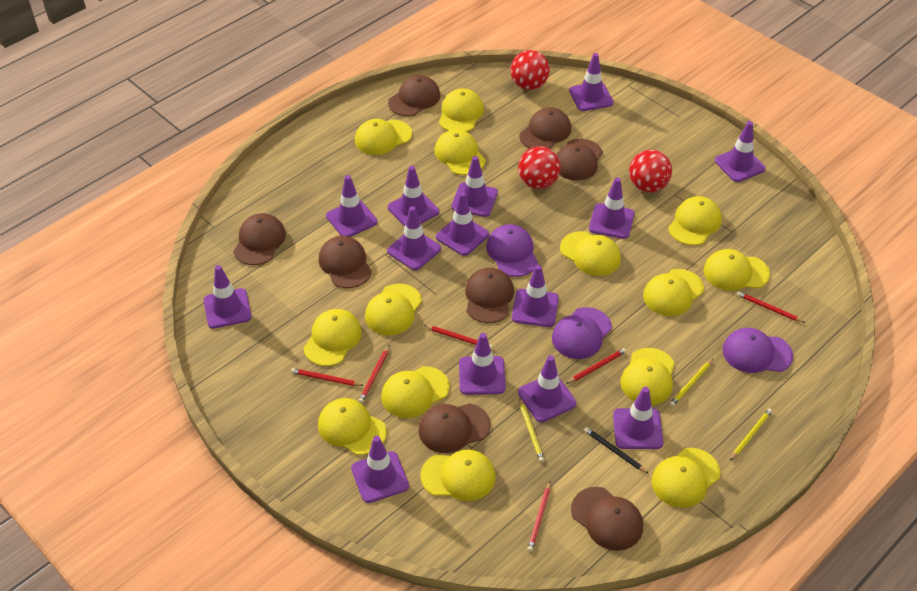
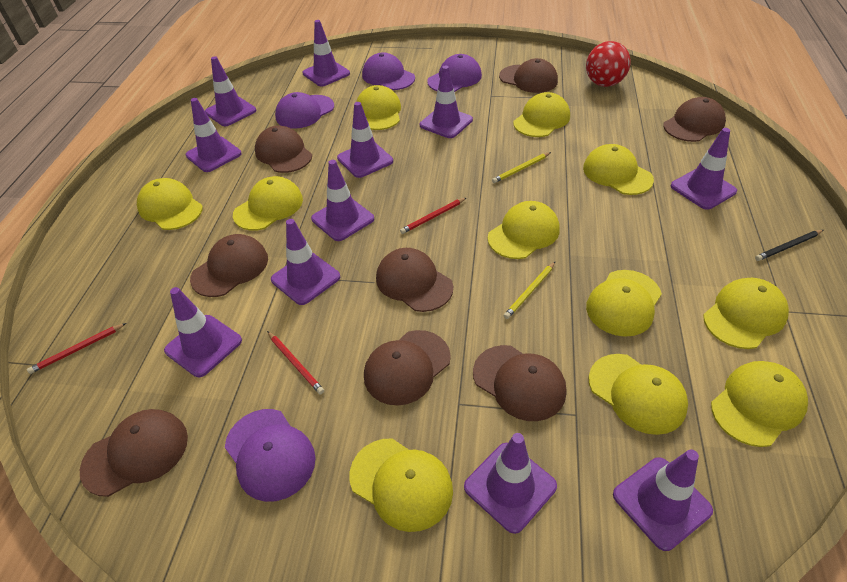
purple cap: 3 -> 4
purple traffic cone: 14 -> 11
red ball: 3 -> 1
red pencil: 6 -> 3
yellow cap: 14 -> 11
yellow pencil: 3 -> 2

